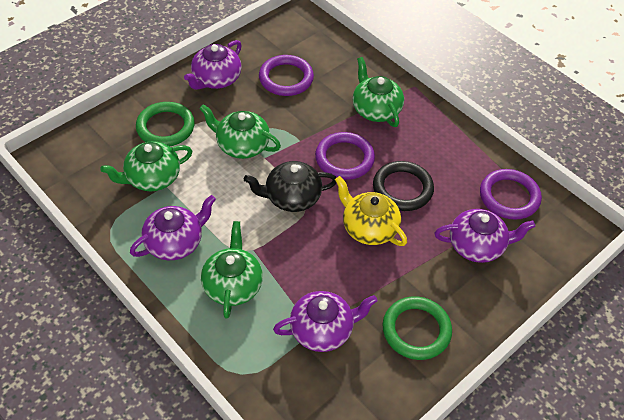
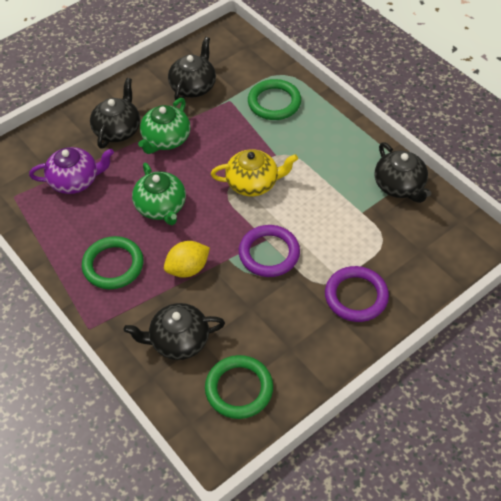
black ring: 1 -> 0
black teapot: 1 -> 4
green ring: 2 -> 3
green teapot: 4 -> 2
purple ring: 3 -> 2
purple teapot: 4 -> 1
yellow lemon: 0 -> 1

